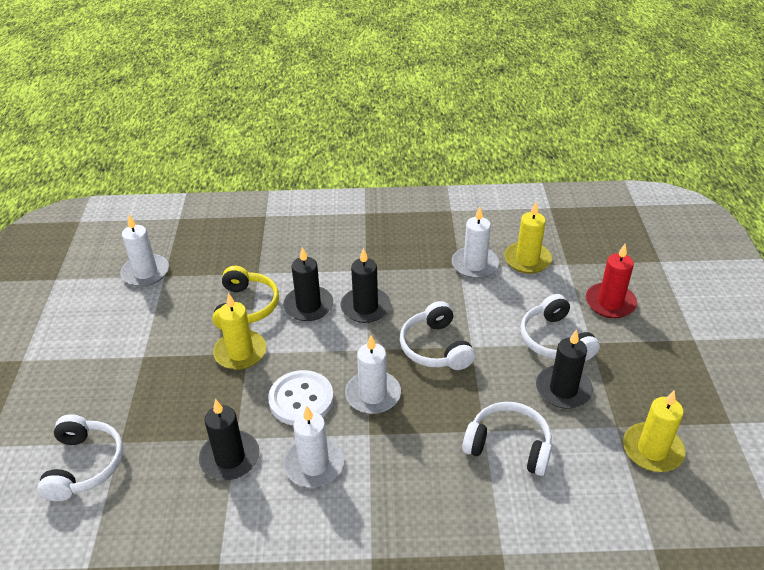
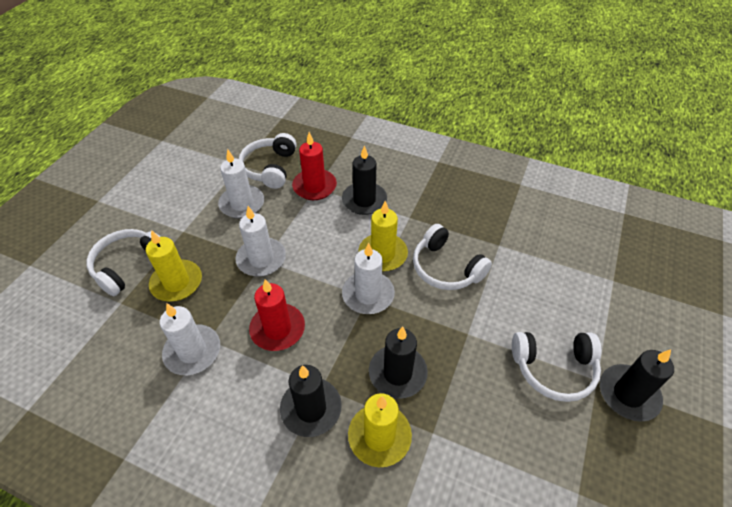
red candle: 1 -> 2
white button: 1 -> 0
yellow headphones: 1 -> 0

